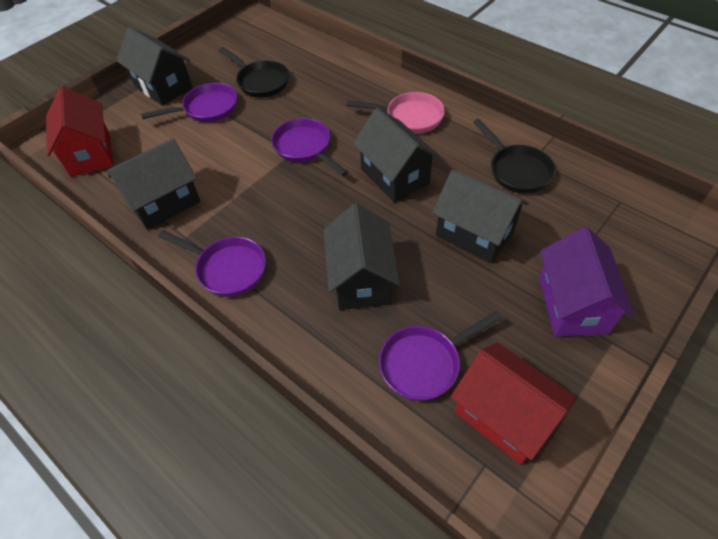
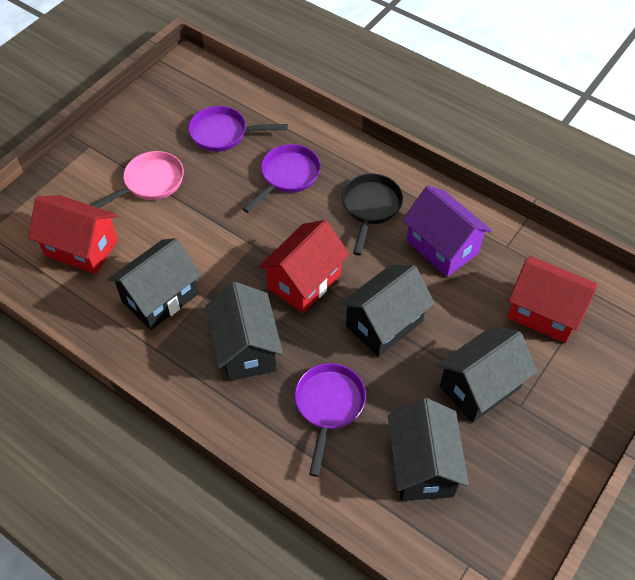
black pan: 2 -> 1
purple pan: 4 -> 3
red house: 2 -> 3

